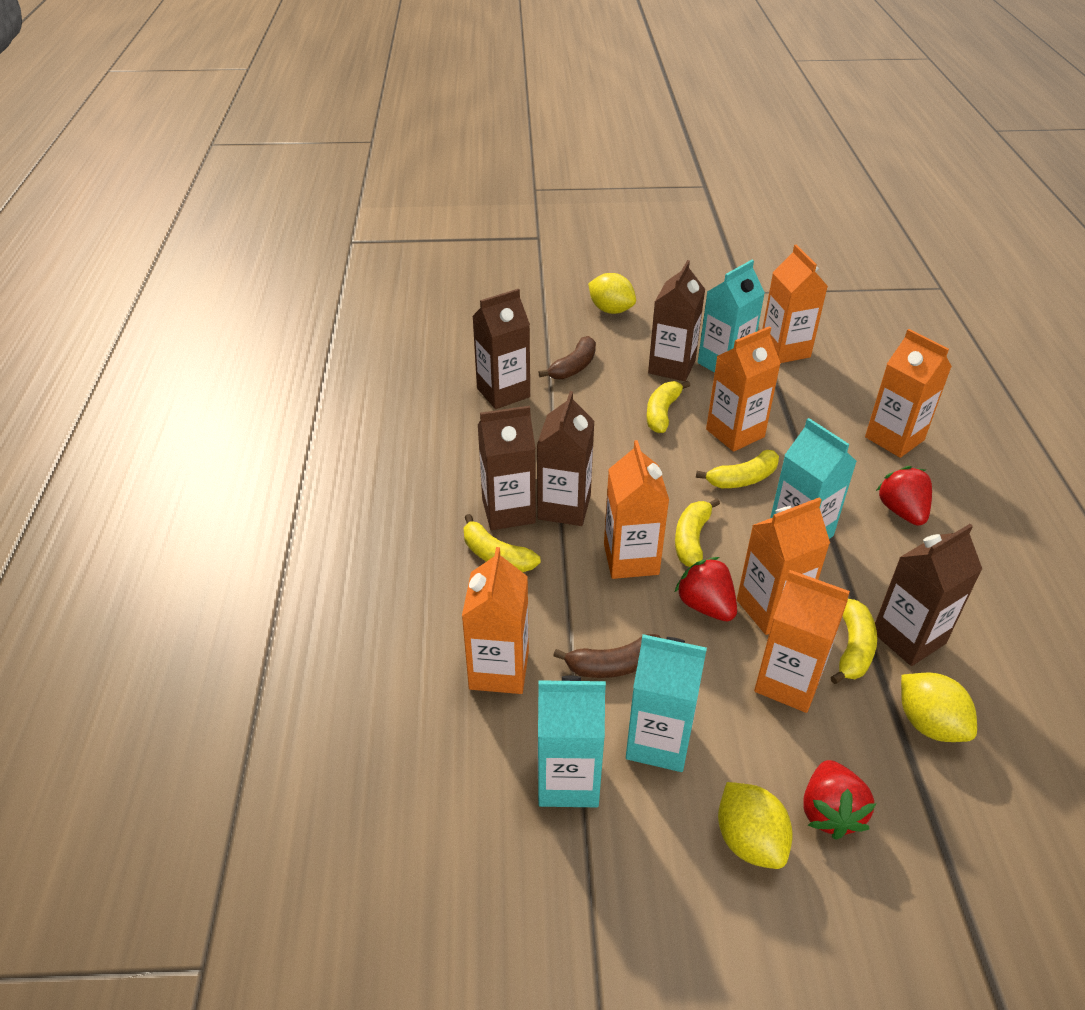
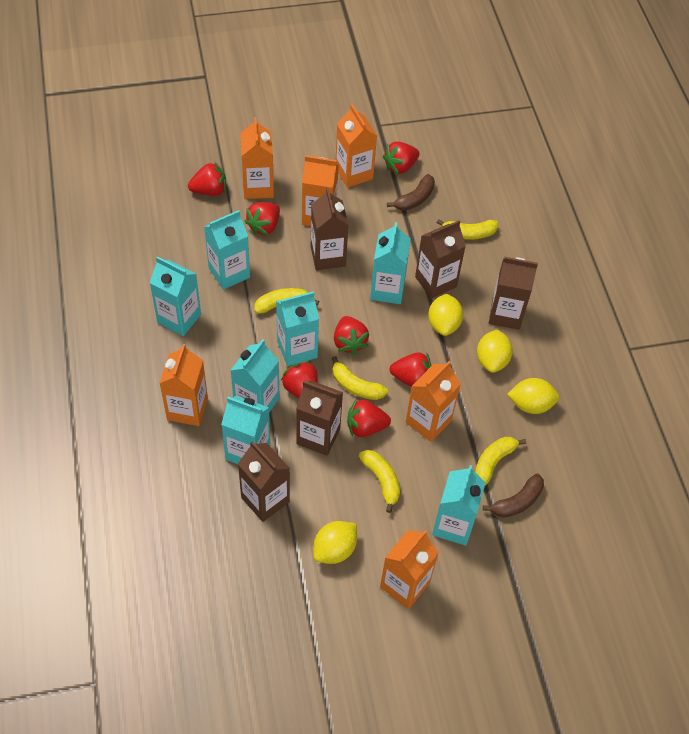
orange carton: 7 -> 6
red strawberry: 3 -> 7
turquoise carton: 4 -> 7
yellow lemon: 3 -> 4

